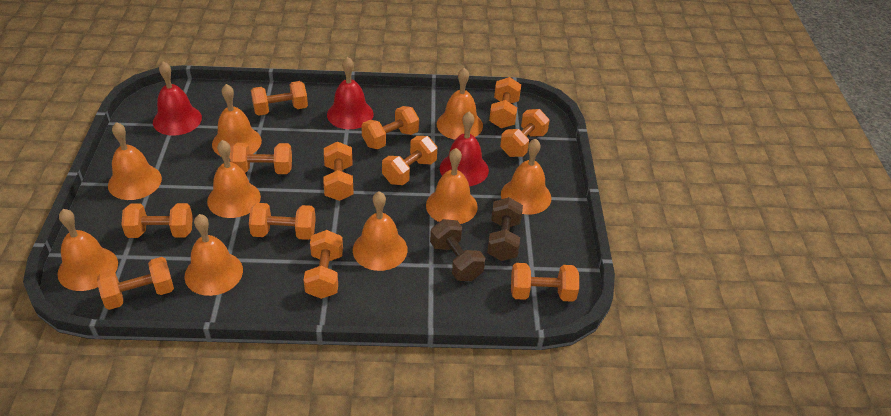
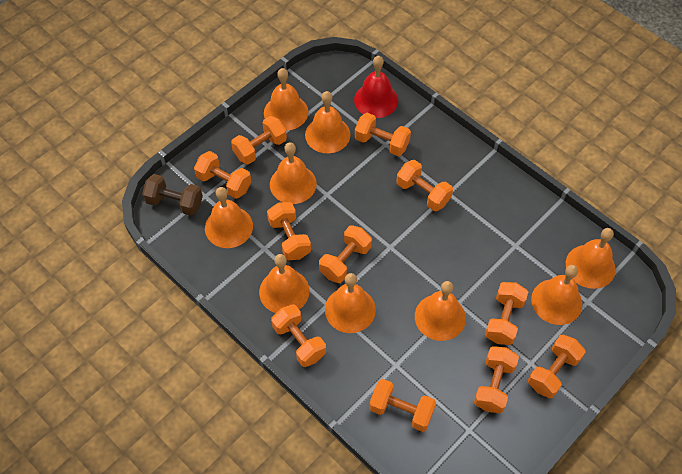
brown dumbbell: 2 -> 1
orange dumbbell: 12 -> 11
red bell: 3 -> 1

